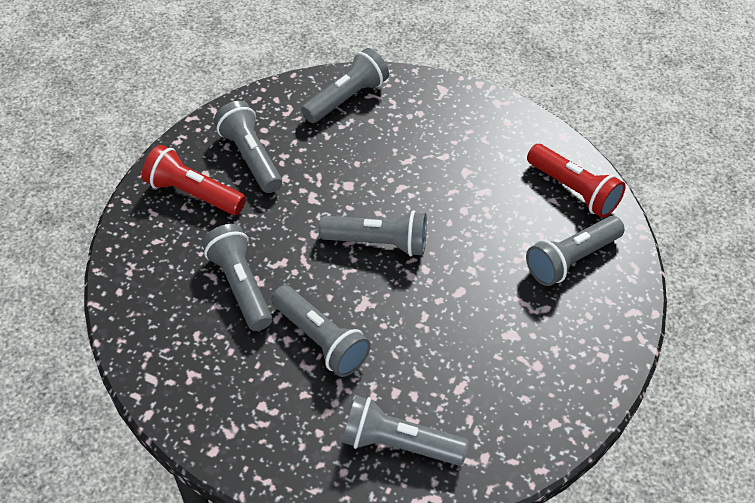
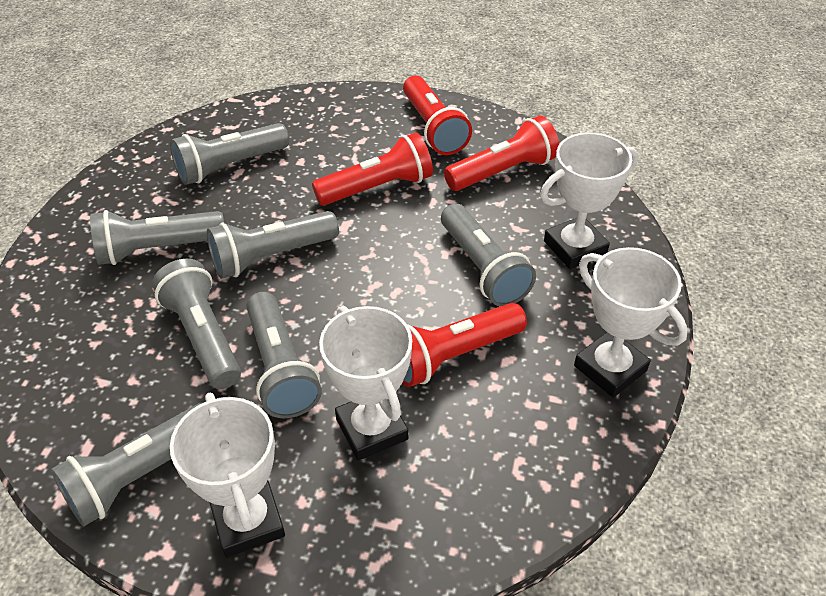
red flashlight: 2 -> 4
white trophy: 0 -> 4

